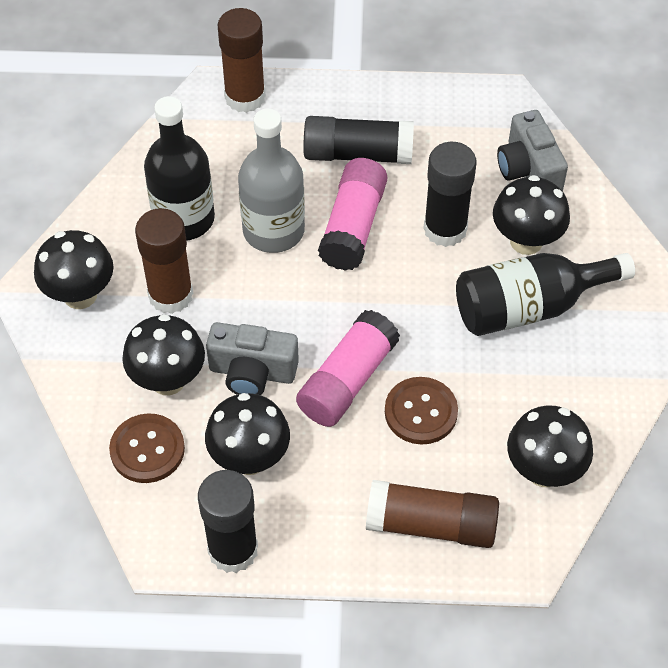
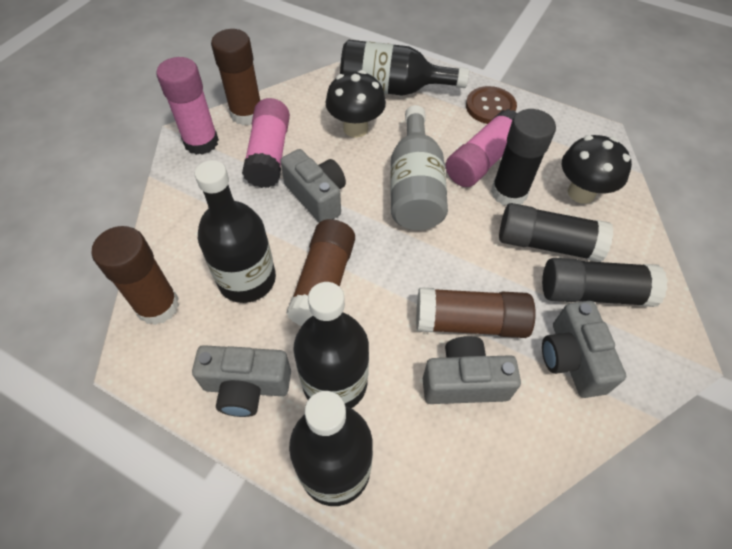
black bottle: 2 -> 4
black mushroom: 5 -> 2
brown button: 2 -> 1
brown glue stick: 3 -> 4
grey camera: 2 -> 4
pink glue stick: 2 -> 3

